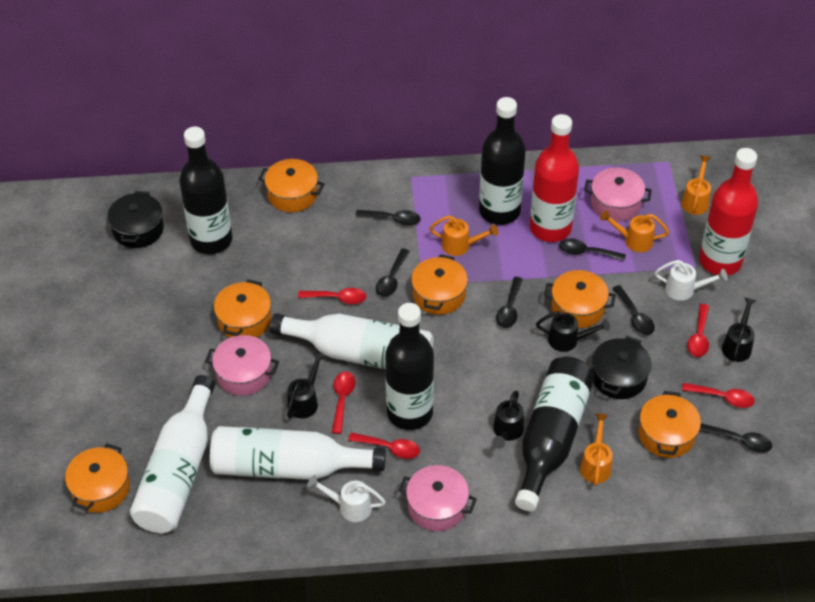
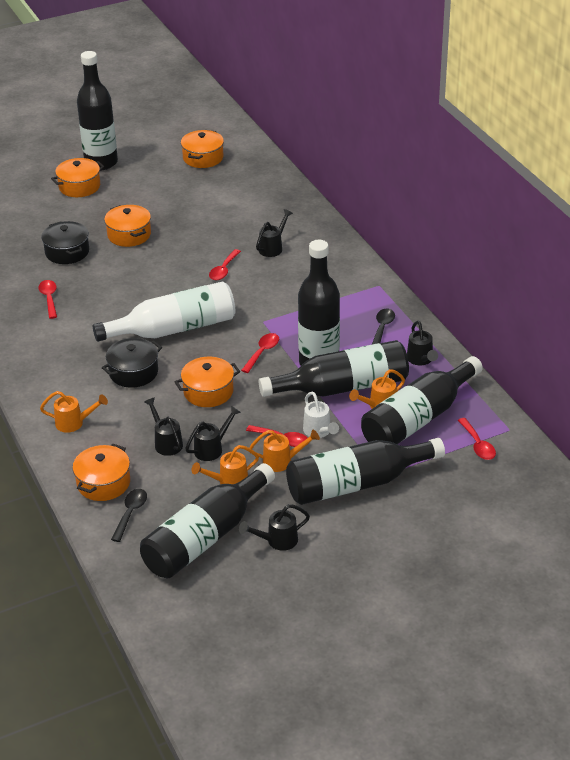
black bottle: 4 -> 6
black spoon: 6 -> 2
black watering can: 4 -> 5
orange pot: 6 -> 5
pink pot: 3 -> 0
red bottle: 2 -> 0
white bottle: 3 -> 1
white watering can: 2 -> 1

